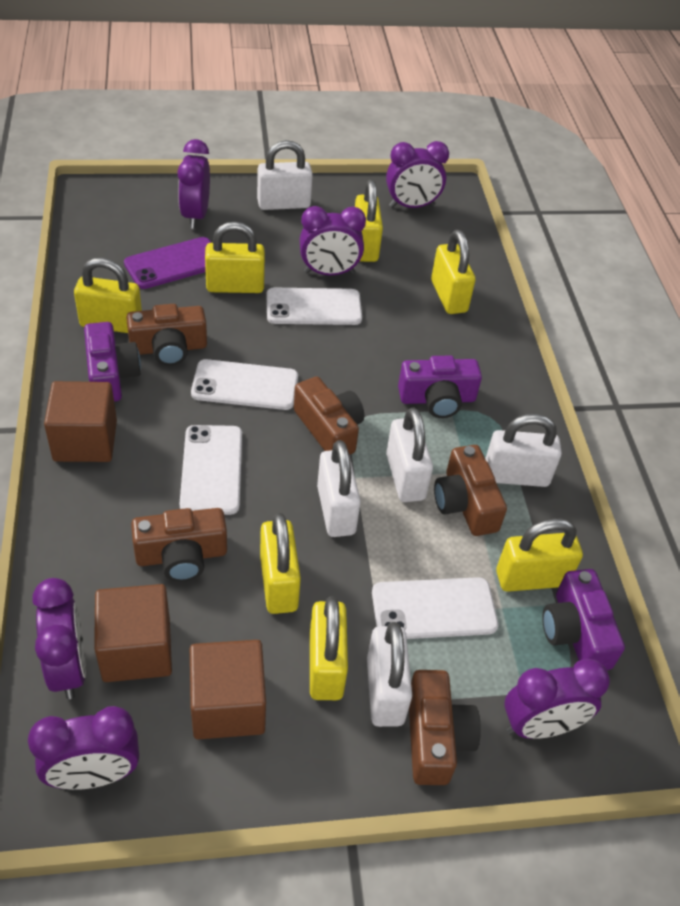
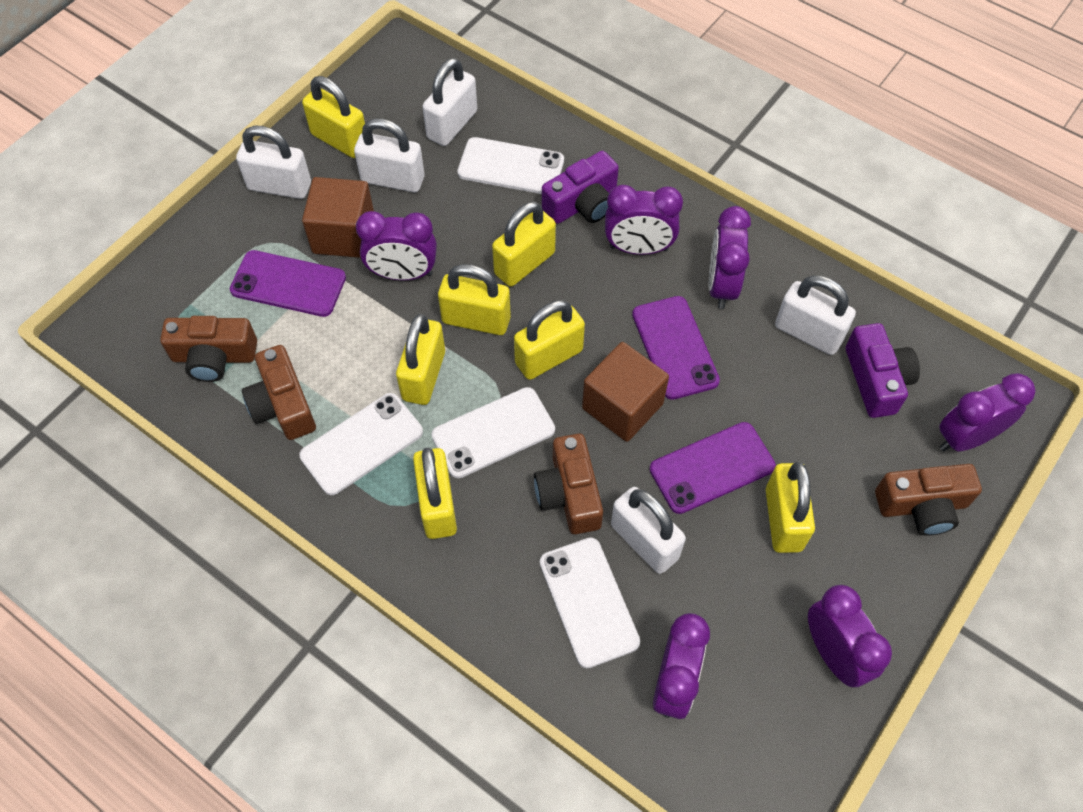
brown camera: 5 -> 4
brown cube: 3 -> 2
purple camera: 3 -> 2
purple phone: 1 -> 3

